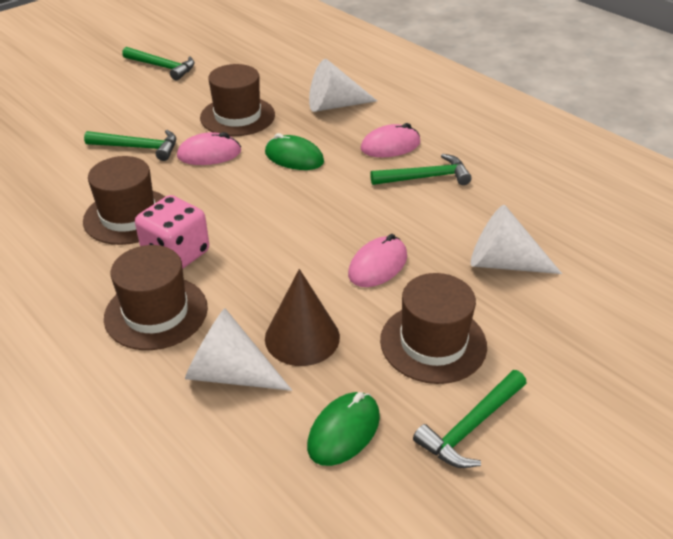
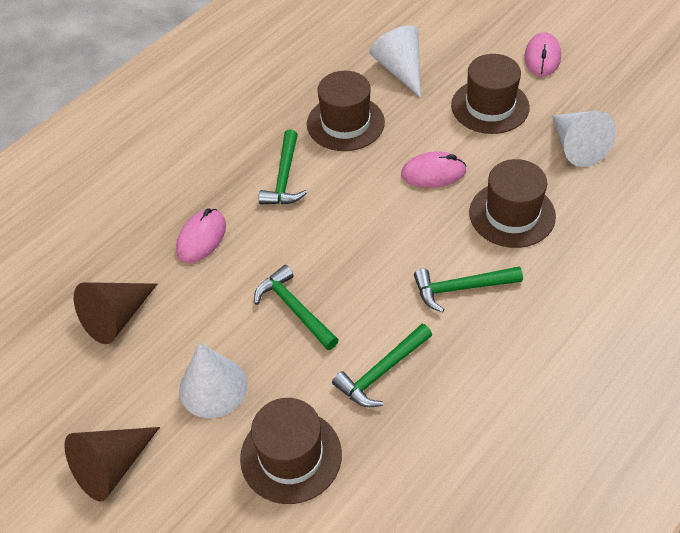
brown cone: 1 -> 2
green mouse: 2 -> 0
pink dice: 1 -> 0

